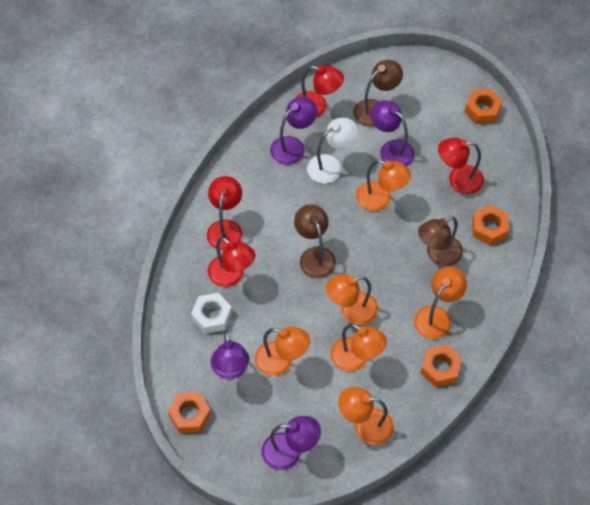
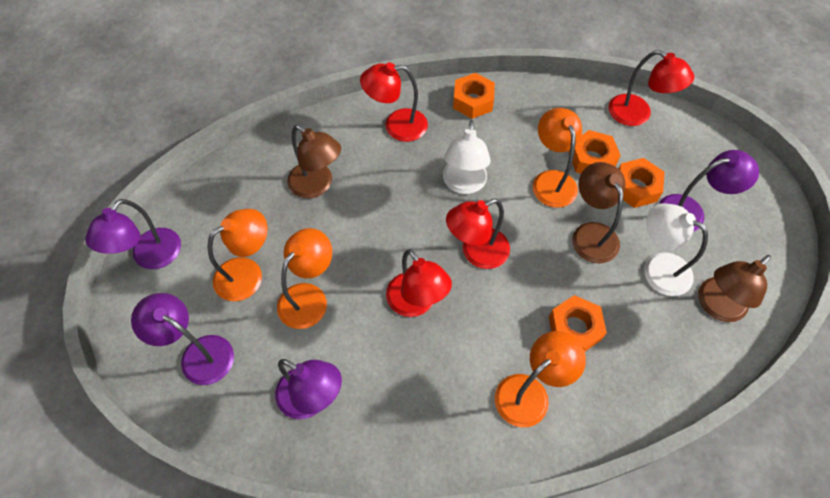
orange lamp: 6 -> 4
white lamp: 1 -> 2
white nut: 1 -> 0

